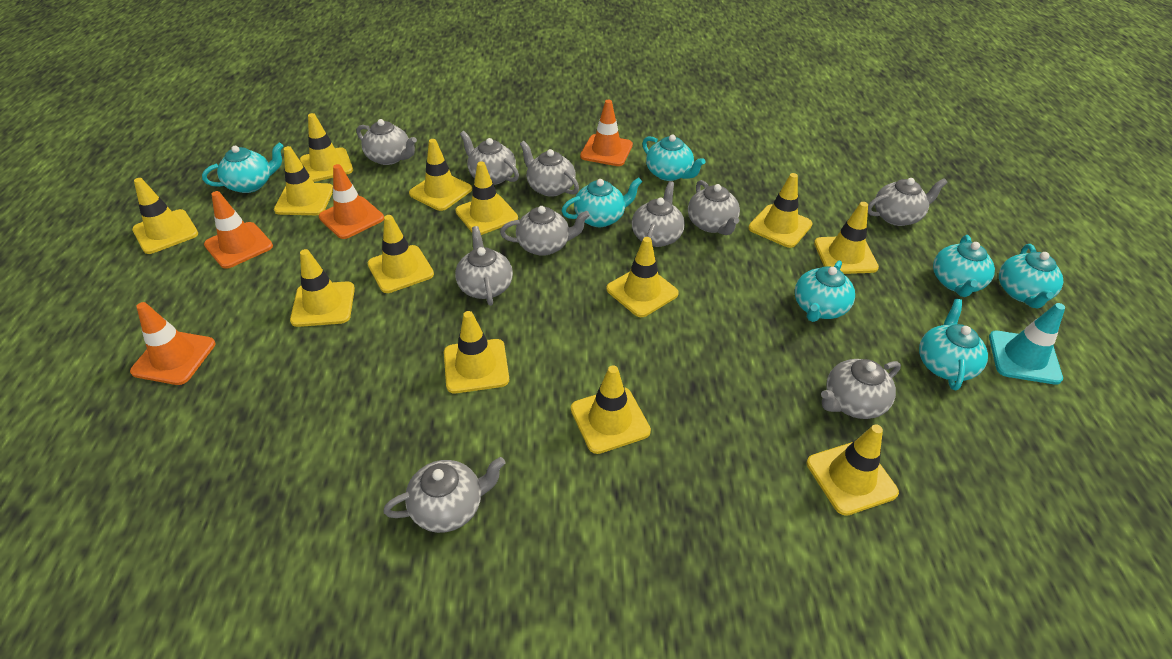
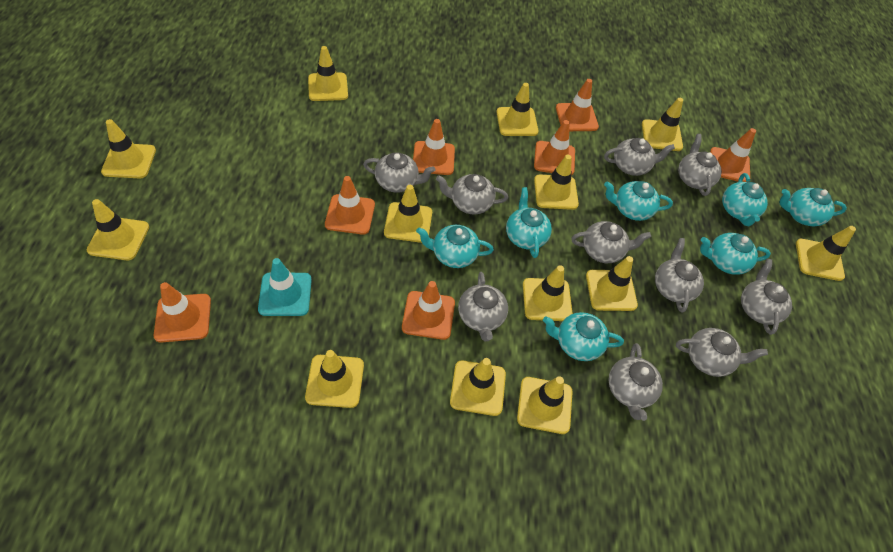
orange traffic cone: 4 -> 7

